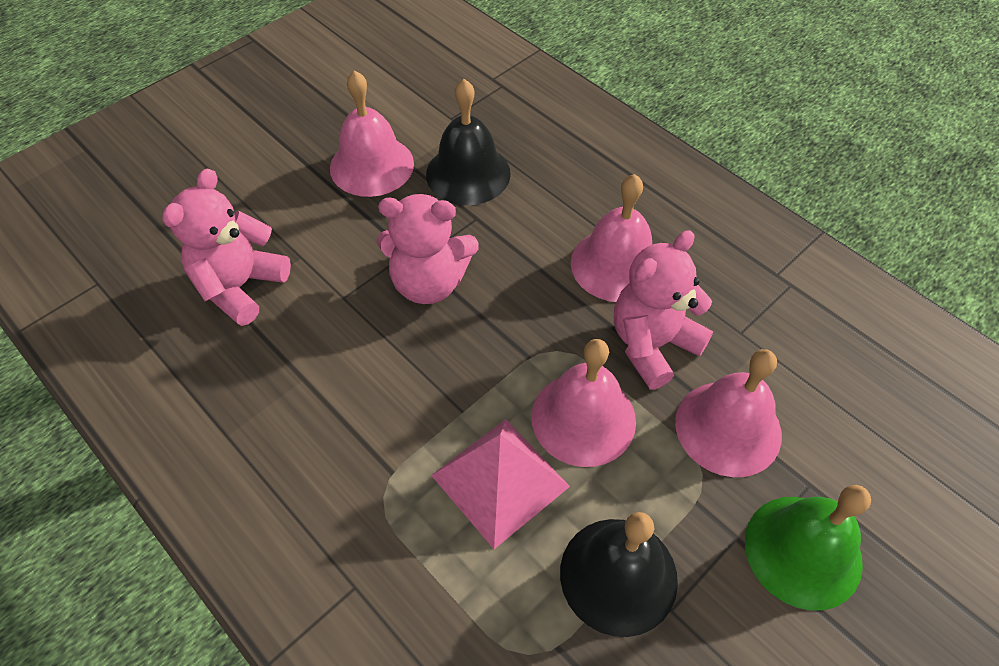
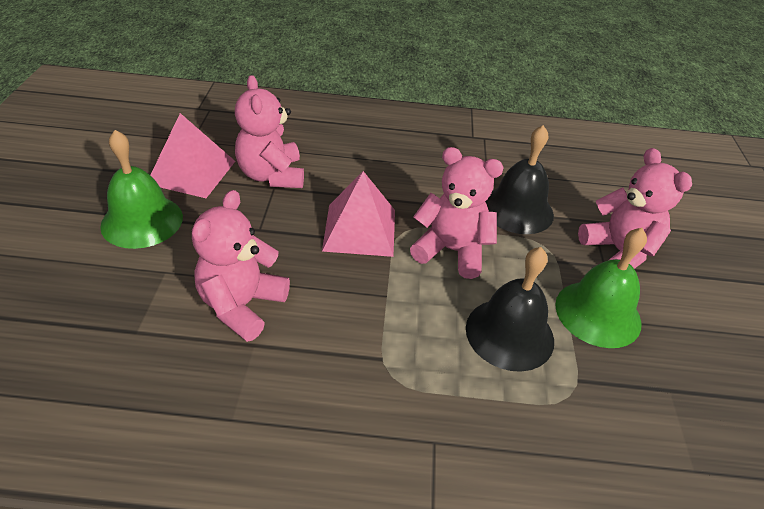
green bell: 1 -> 2
pink bell: 4 -> 0
pink pyramid: 1 -> 2
pink teddy bear: 3 -> 4

